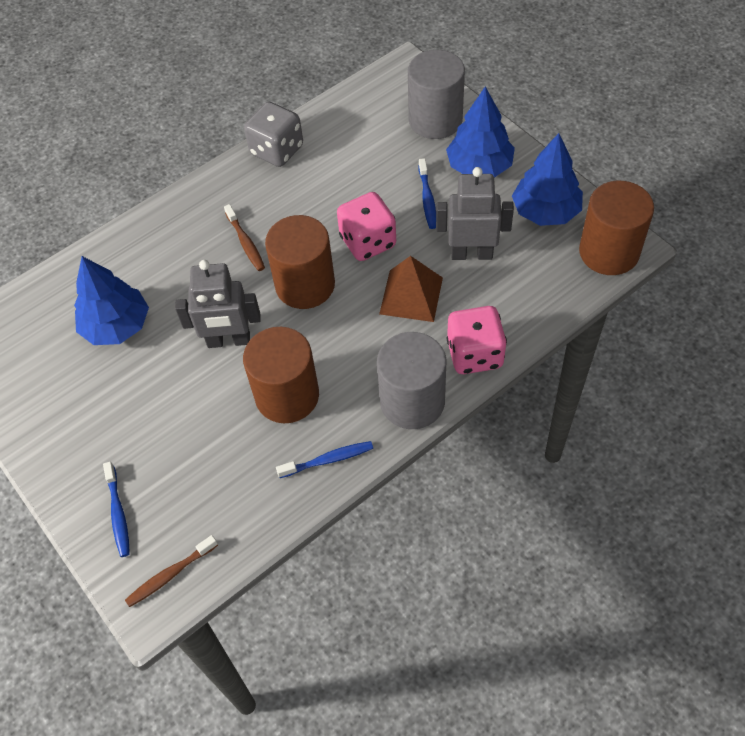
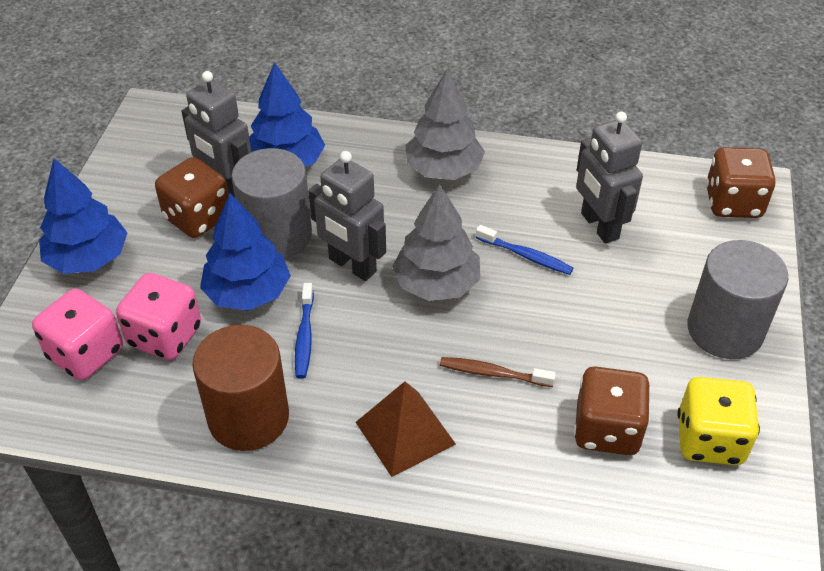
blue toothbrush: 3 -> 2
brown cylinder: 3 -> 1
brown dice: 0 -> 3
brown toothbrush: 2 -> 1
grey dice: 1 -> 0
grey robot: 2 -> 3
grey tree: 0 -> 2
yellow dice: 0 -> 1

